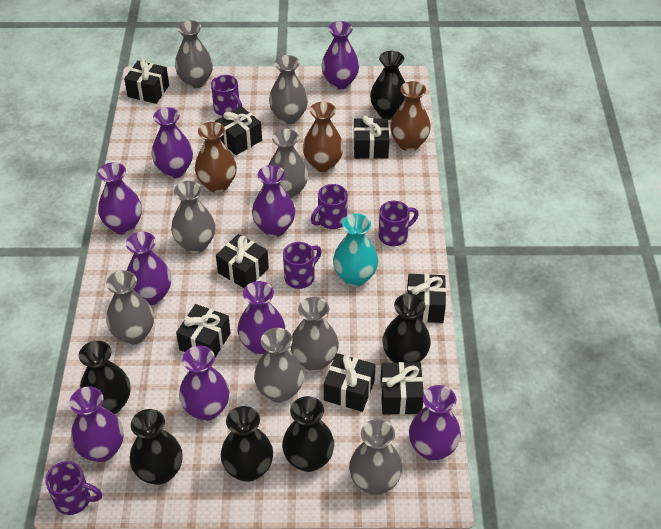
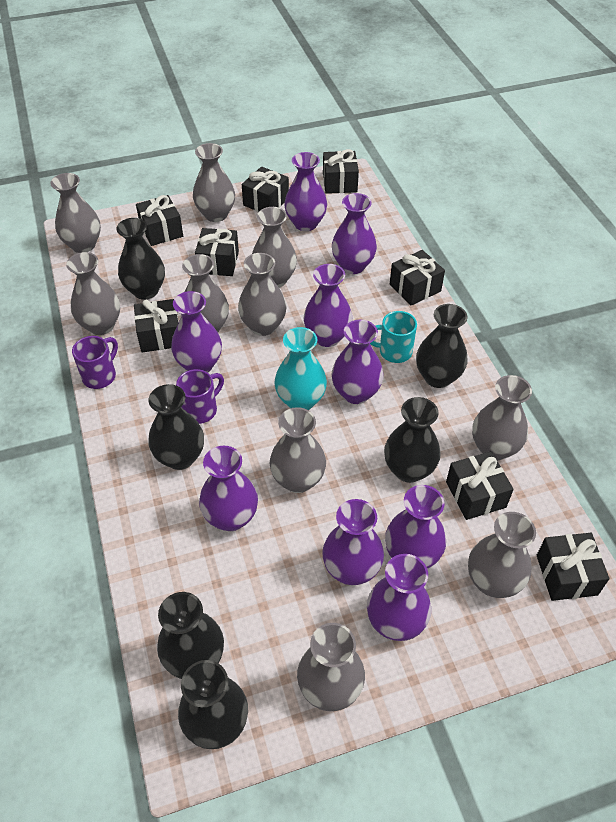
brown vase: 3 -> 0
grey vase: 8 -> 10
purple mug: 5 -> 2
turquoise mug: 0 -> 1

